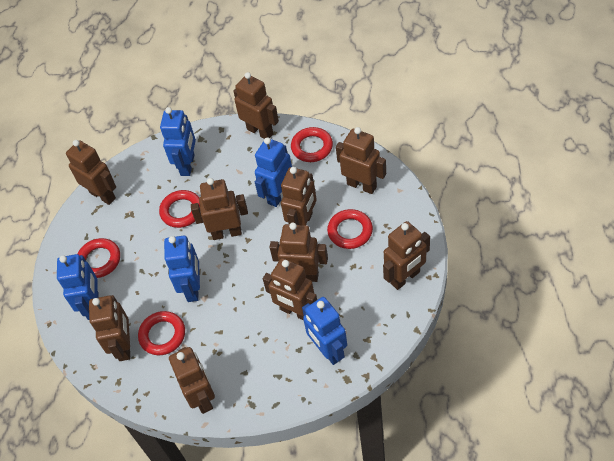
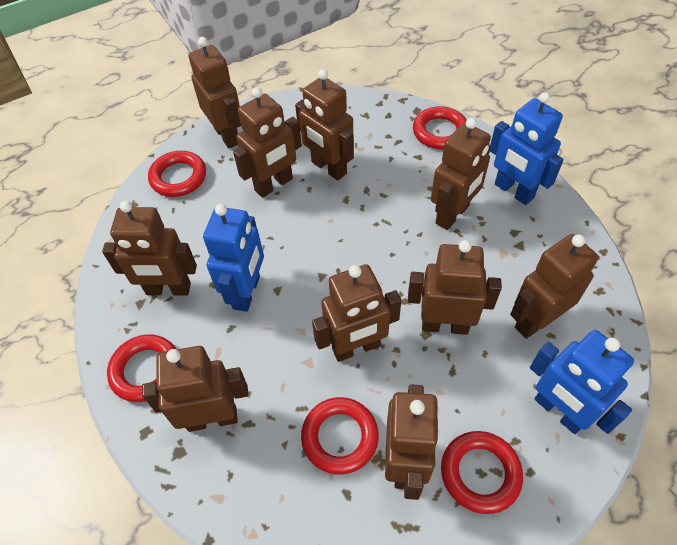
blue robot: 5 -> 3

